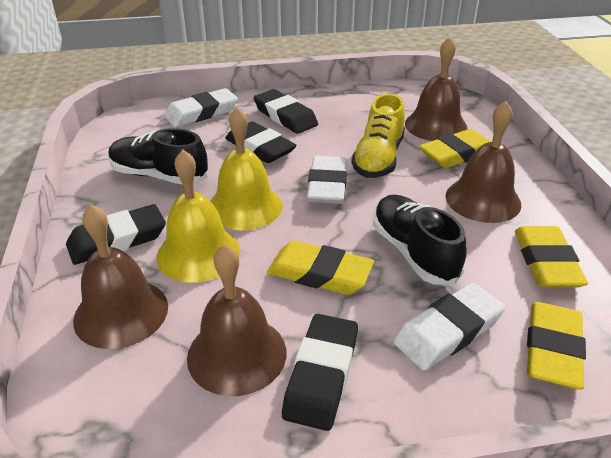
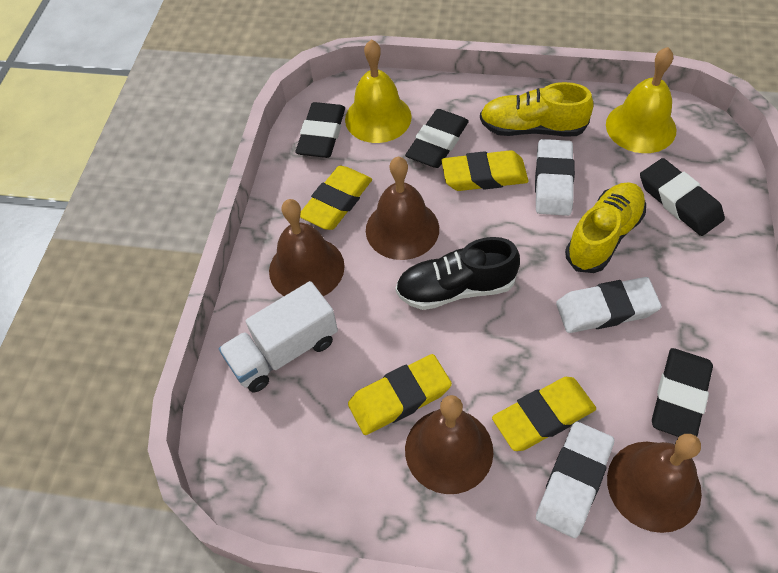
black shoe: 2 -> 1
white truck: 0 -> 1
yellow shoe: 1 -> 2

